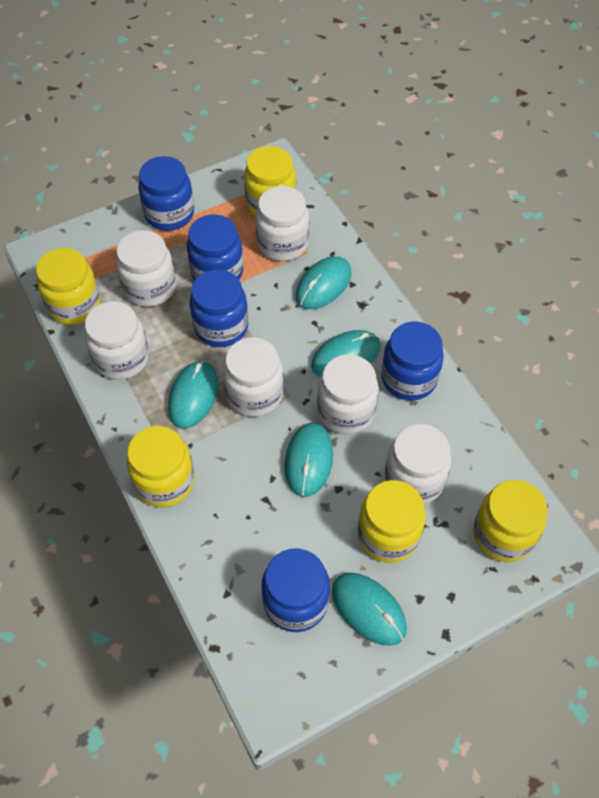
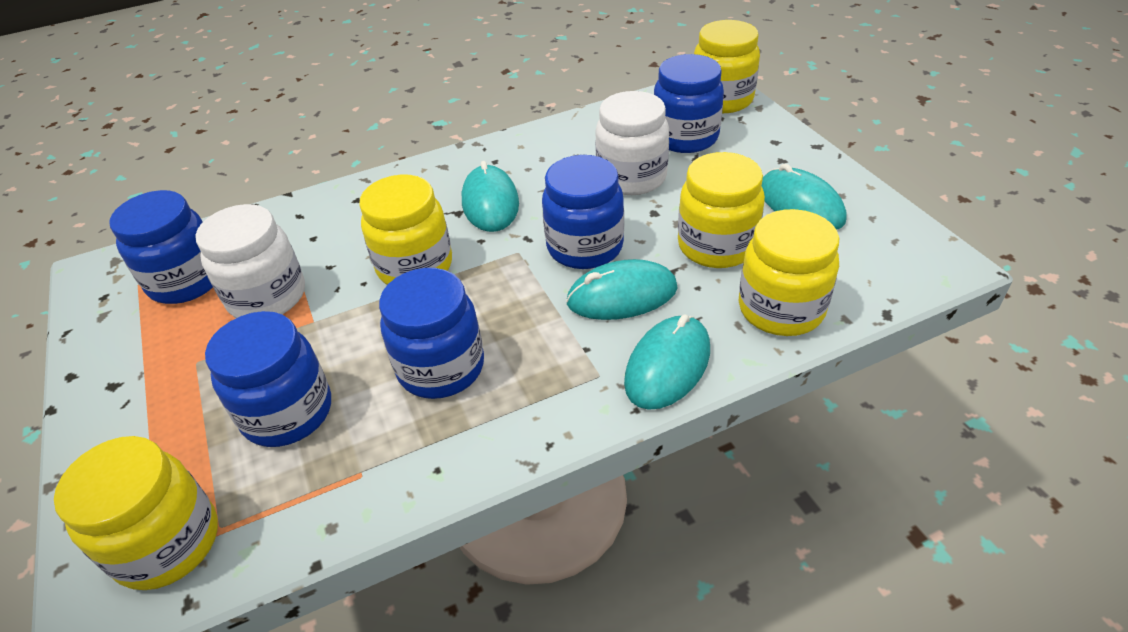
turquoise mouse: 5 -> 4
white jar: 6 -> 2

